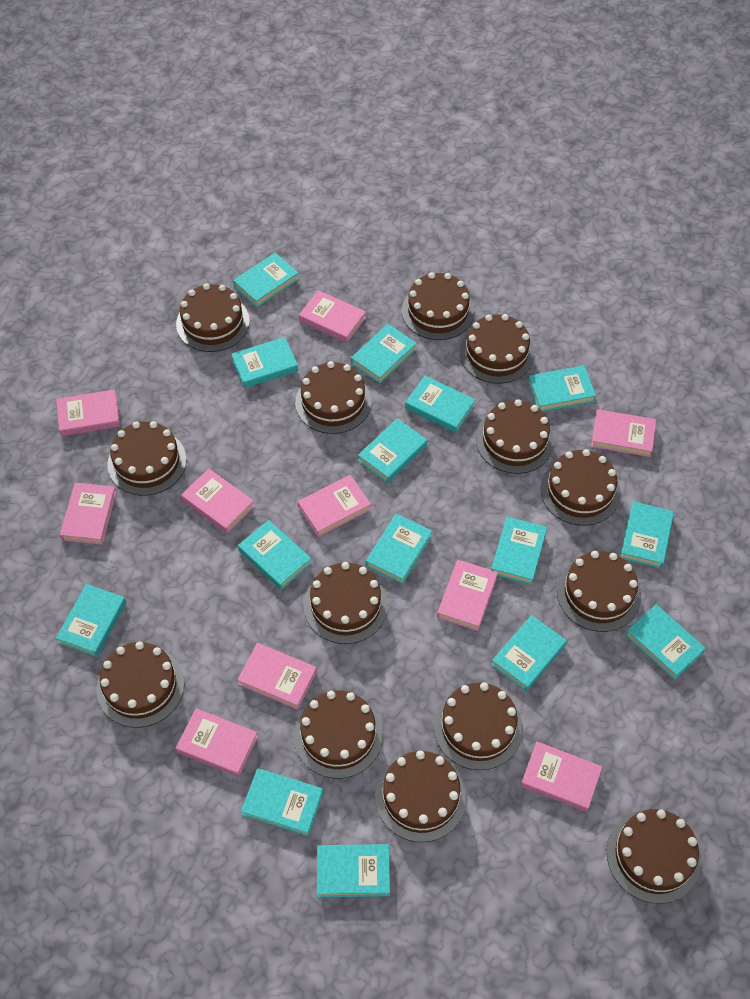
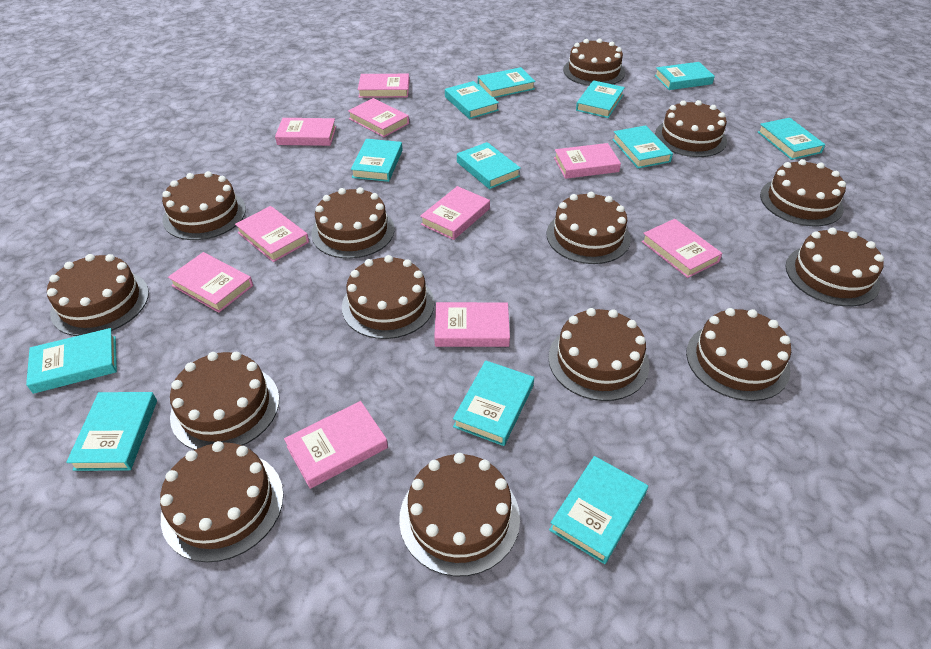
turquoise book: 15 -> 12

